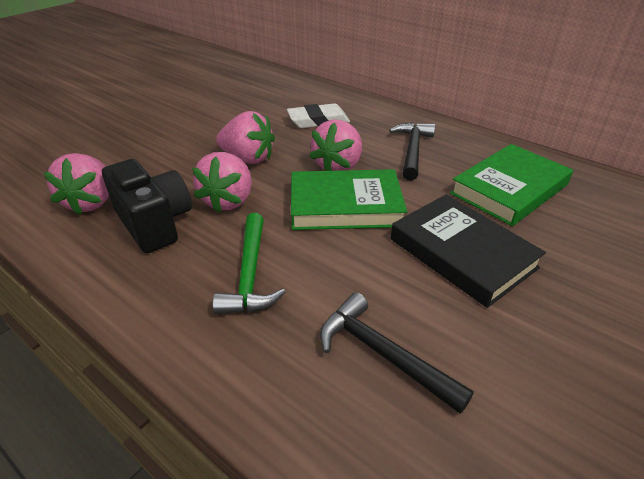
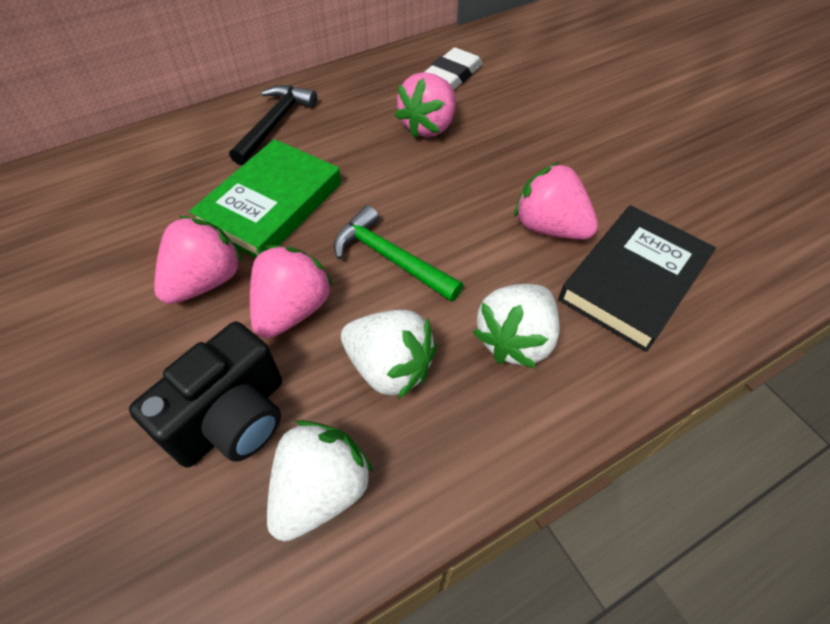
black hammer: 2 -> 1
green book: 2 -> 1
white strawberry: 0 -> 3

